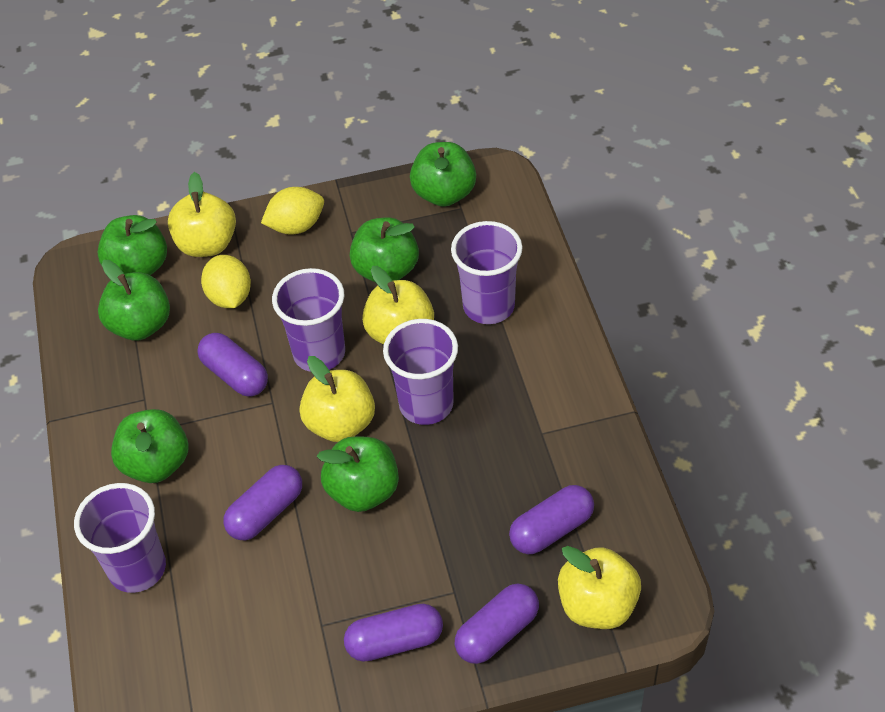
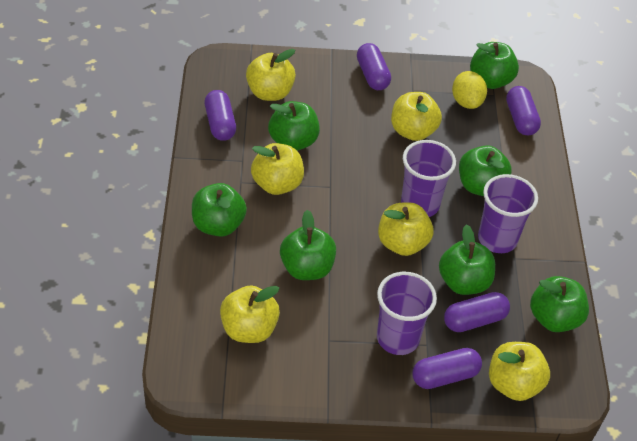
green apple: 6 -> 7
purple cup: 4 -> 3
yellow apple: 4 -> 6
yellow lemon: 2 -> 1

